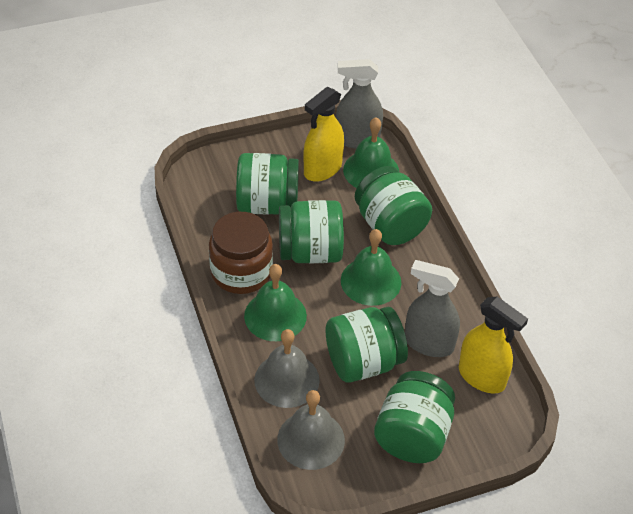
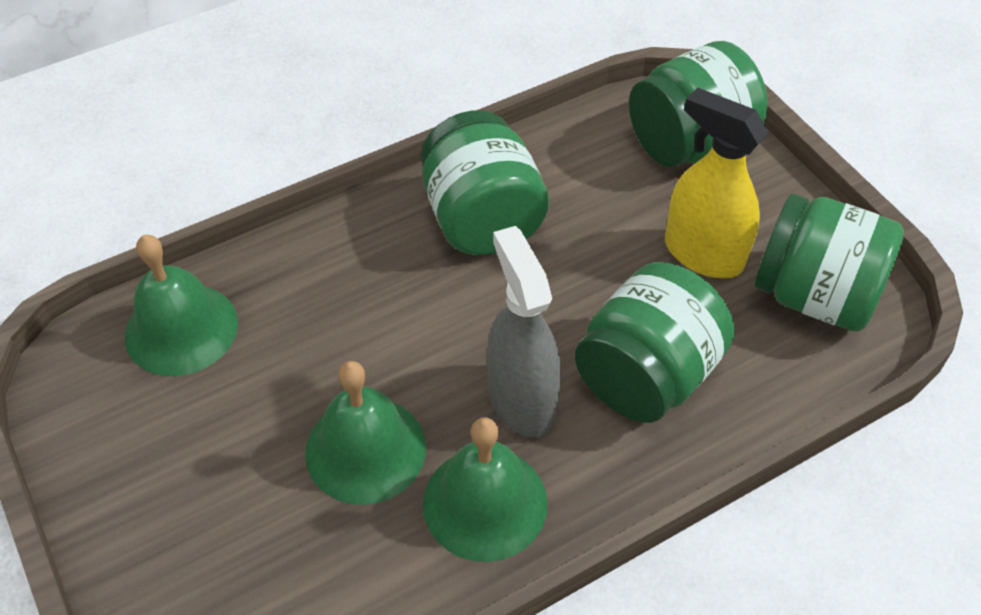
brown jar: 1 -> 0
green jar: 5 -> 4
grey bell: 2 -> 0
grey spray bottle: 2 -> 1
yellow spray bottle: 2 -> 1

